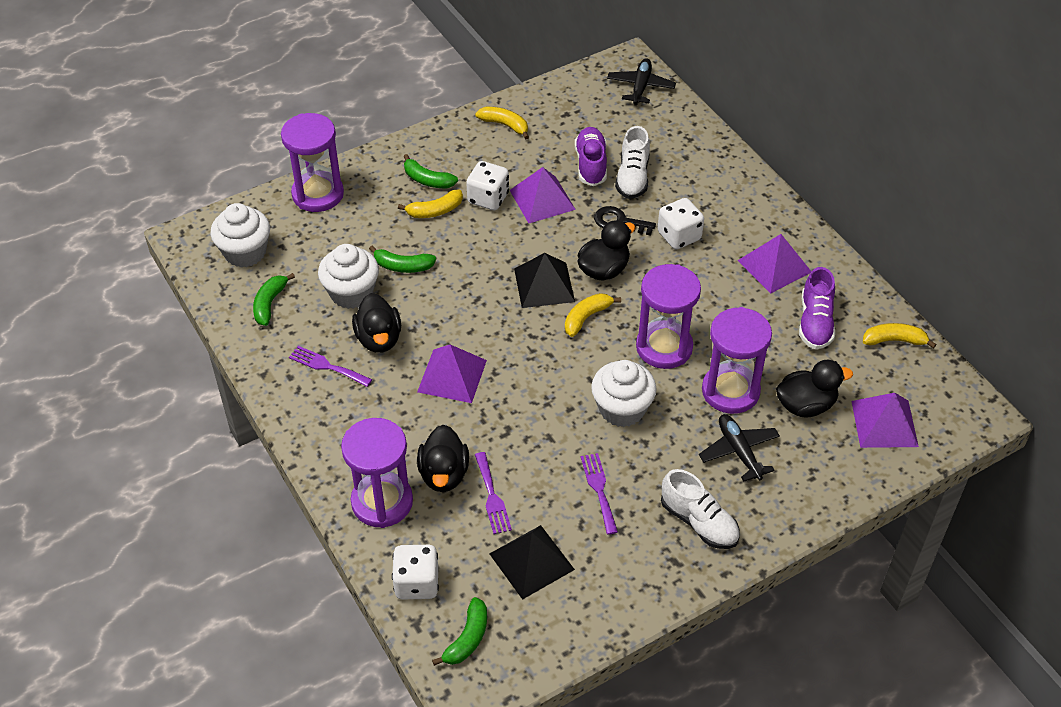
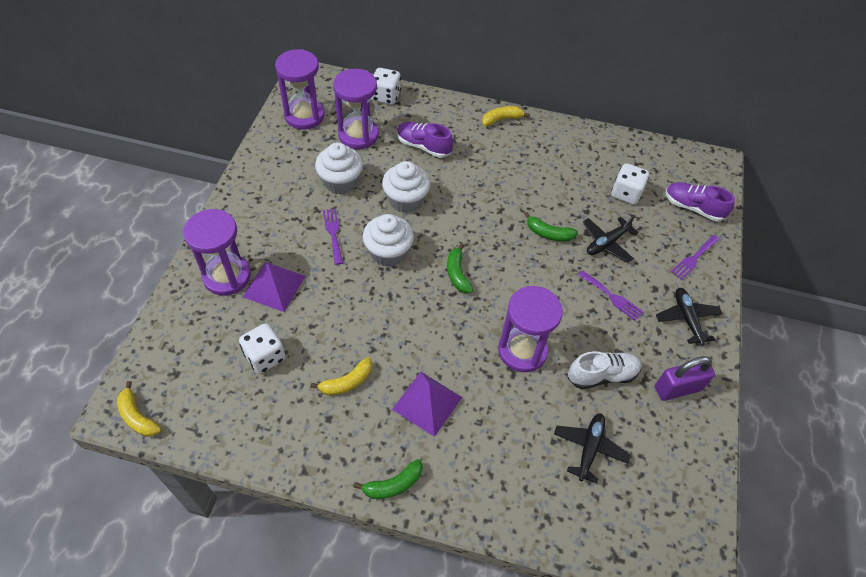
black duck: 4 -> 0
black key: 1 -> 0
black plane: 2 -> 3
black pyramid: 2 -> 0
green banana: 4 -> 3
purple padlock: 0 -> 1
purple pyramid: 4 -> 2
white shoe: 2 -> 1
yellow banana: 4 -> 3

